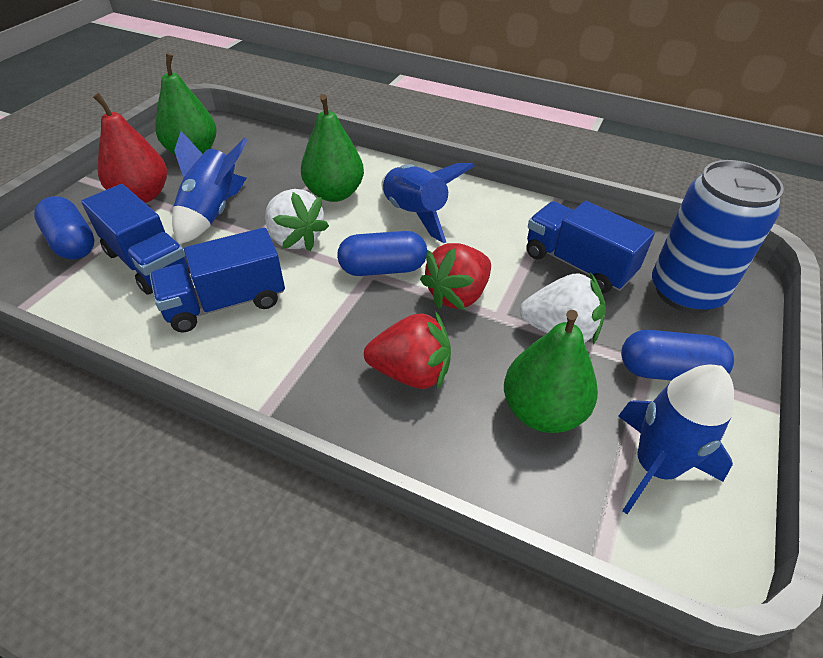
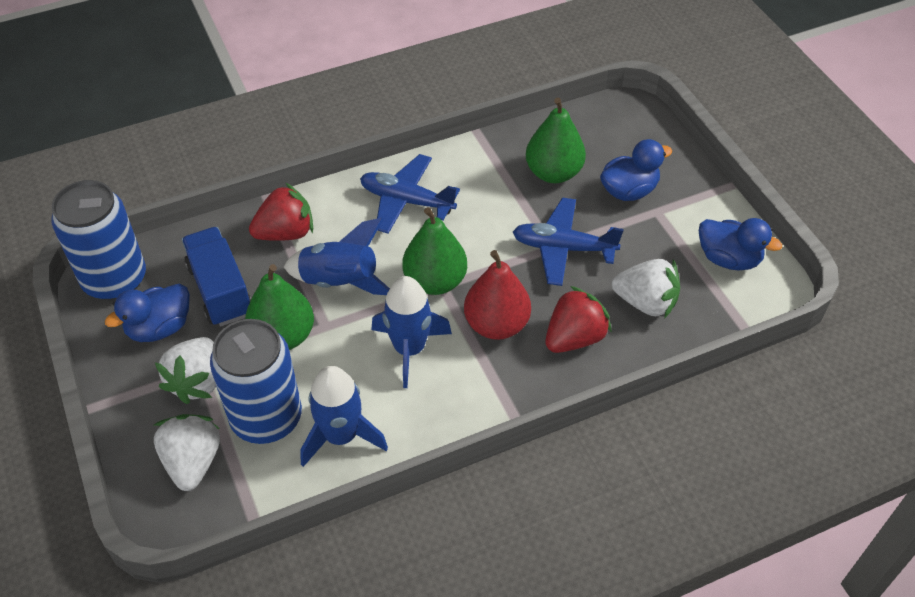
blue can: 1 -> 2
blue capsule: 3 -> 0
blue duck: 0 -> 3
blue plane: 0 -> 2
blue truck: 3 -> 1
white strawberry: 2 -> 3

